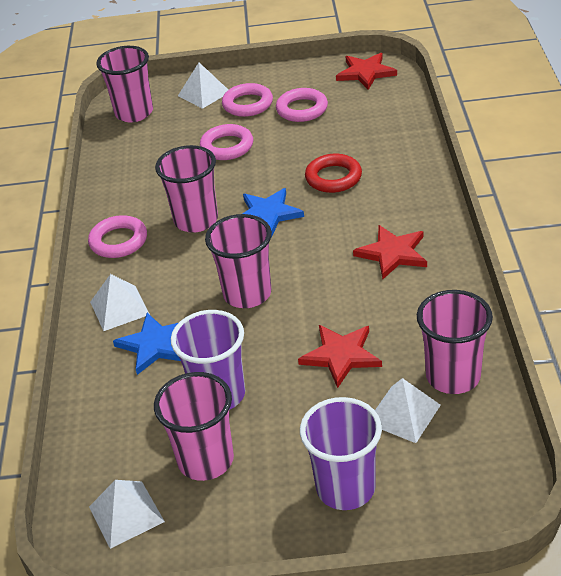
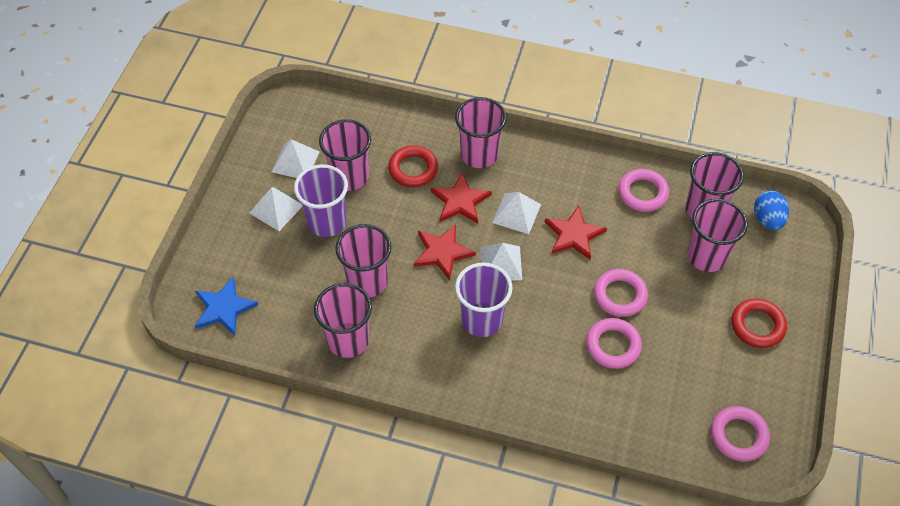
blue egg: 0 -> 1
blue star: 2 -> 1
pink cup: 5 -> 6
red ring: 1 -> 2

